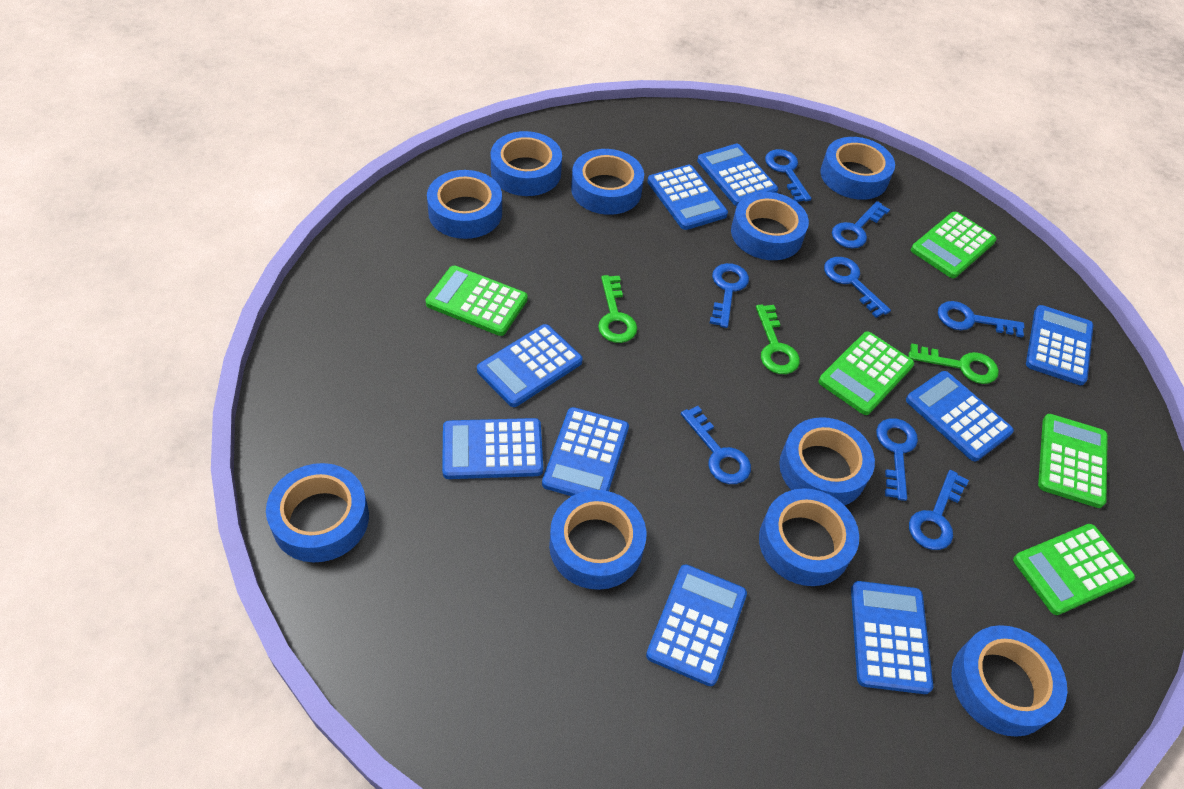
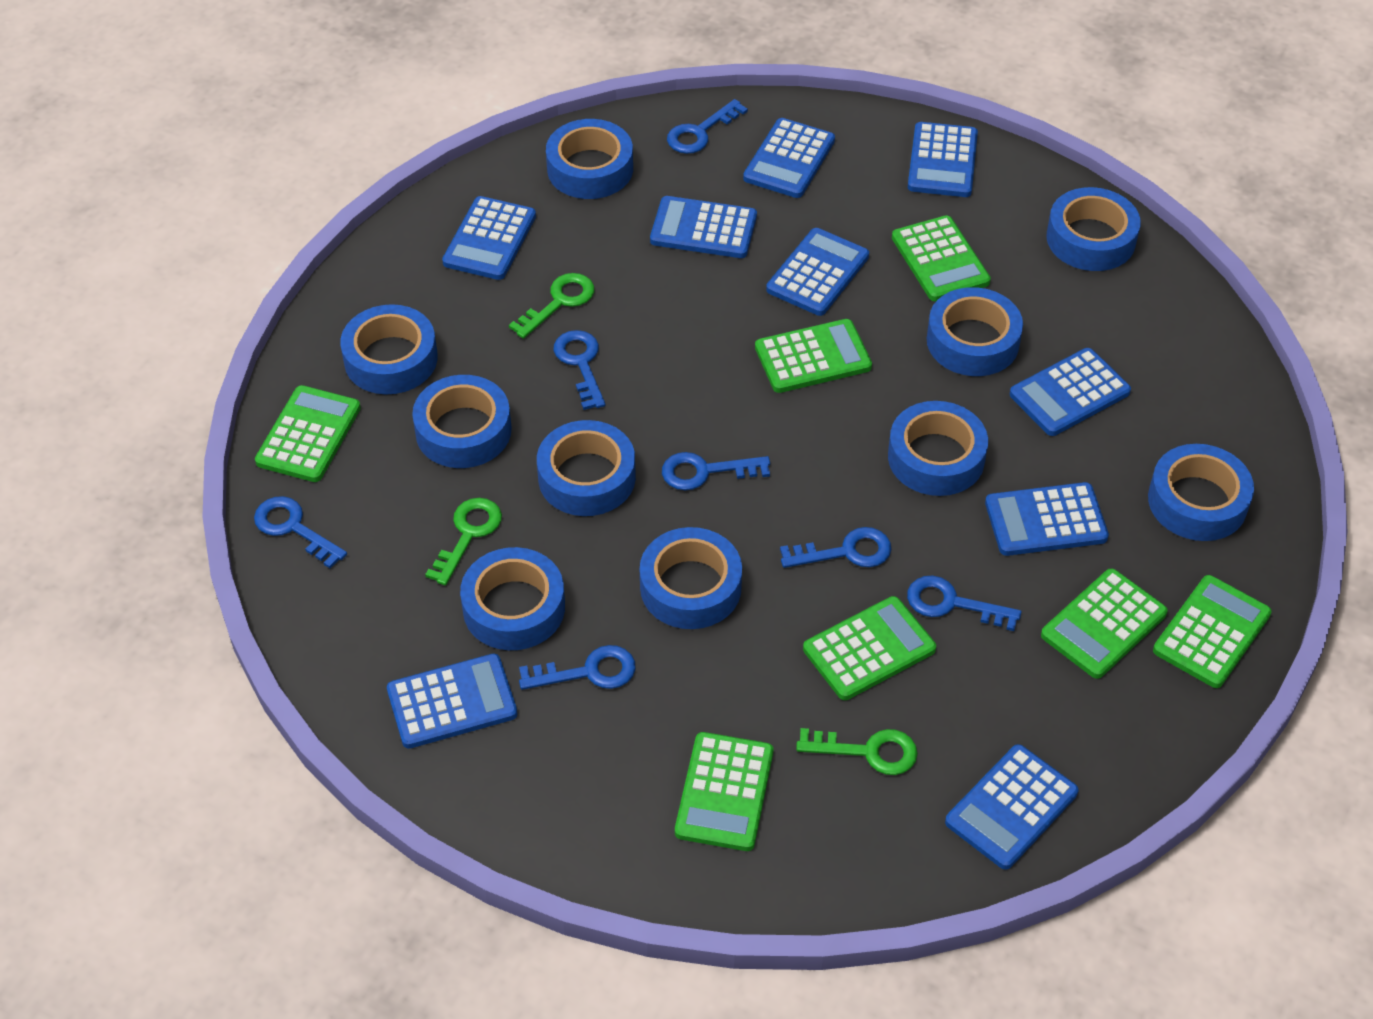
blue key: 8 -> 7
green calculator: 5 -> 7

